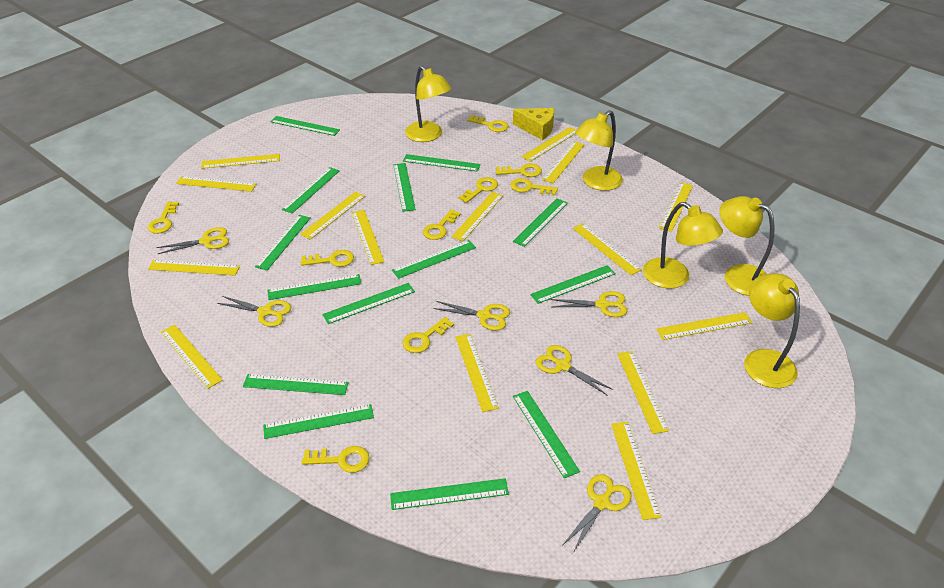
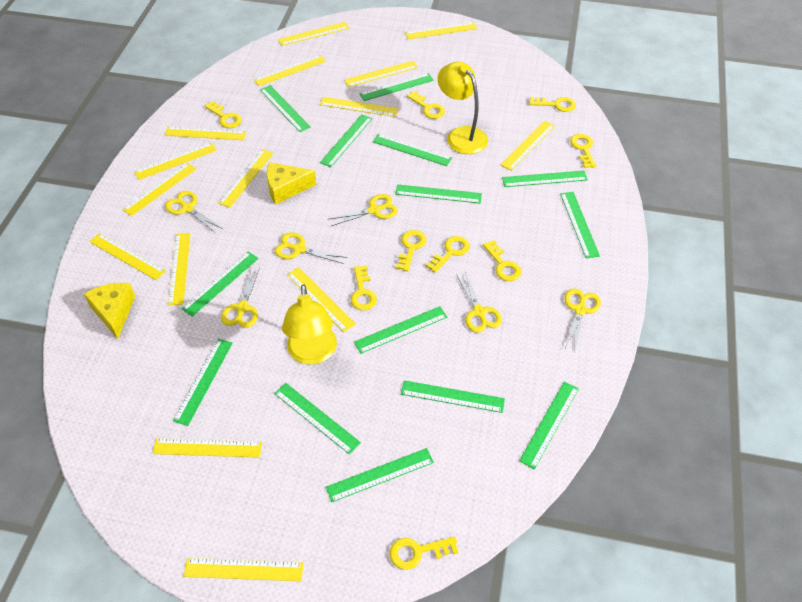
yellow cheese: 1 -> 2
yellow lamp: 5 -> 2

